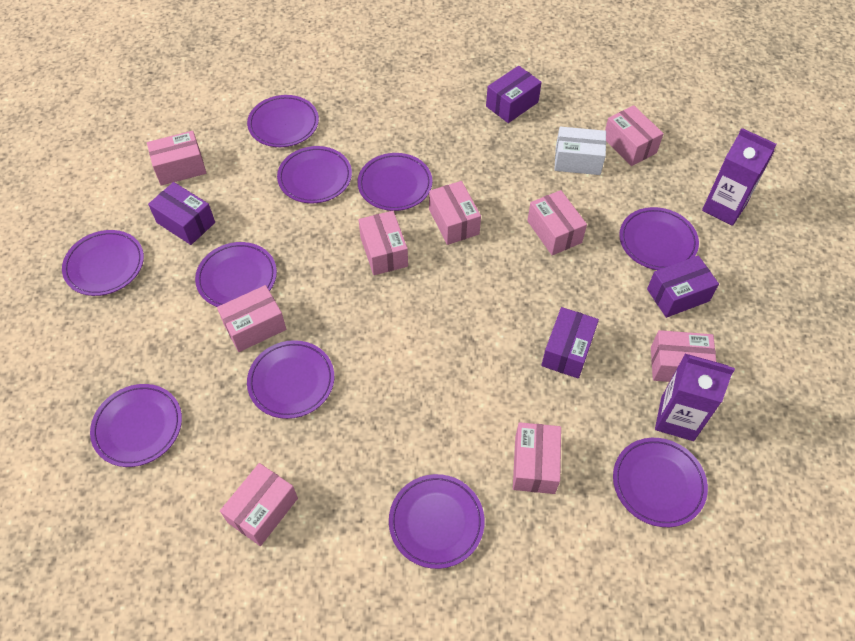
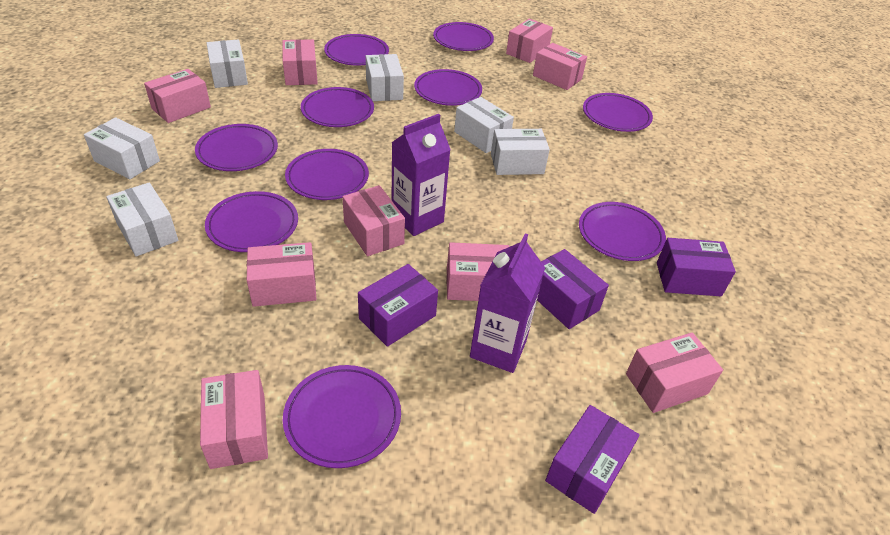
white box: 1 -> 6

